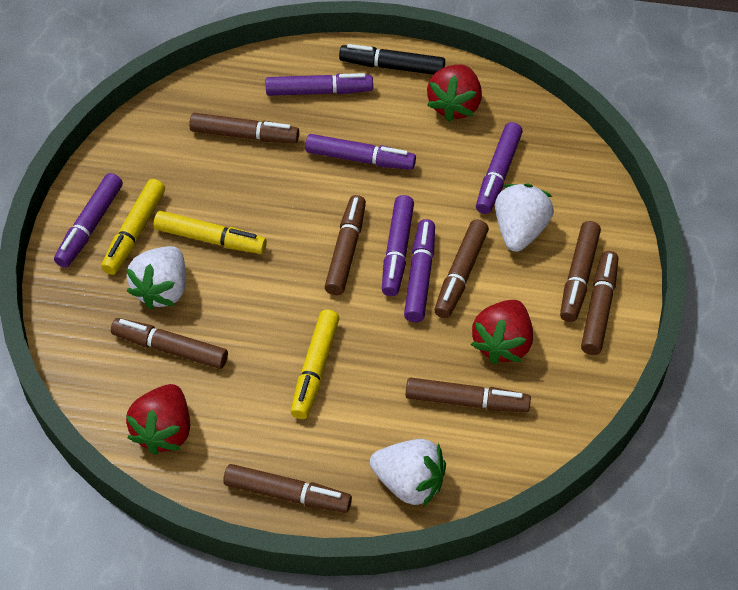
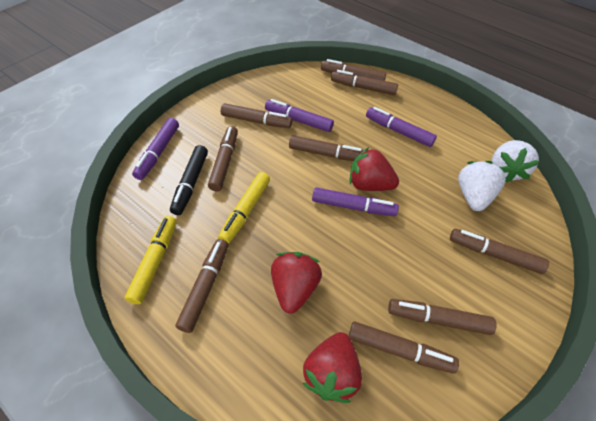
brown marker: 8 -> 9
purple marker: 6 -> 4
white strawberry: 3 -> 2
yellow marker: 3 -> 2

